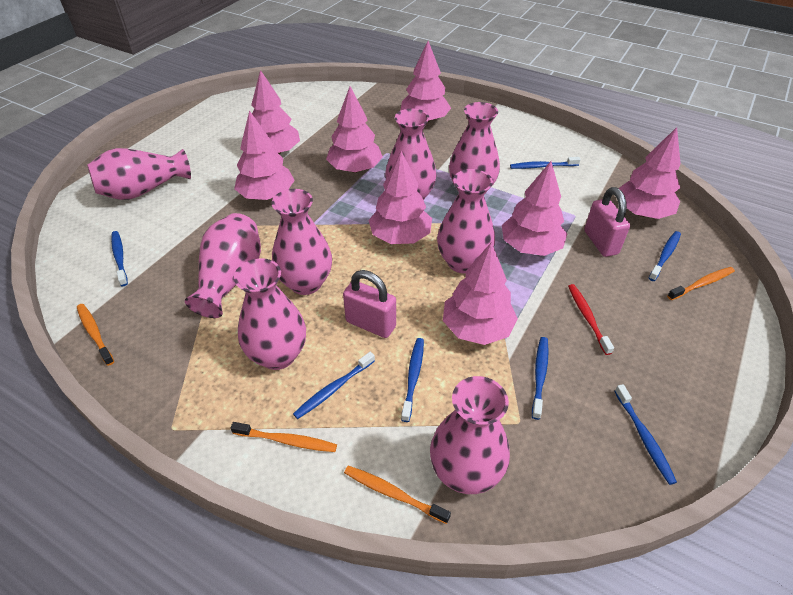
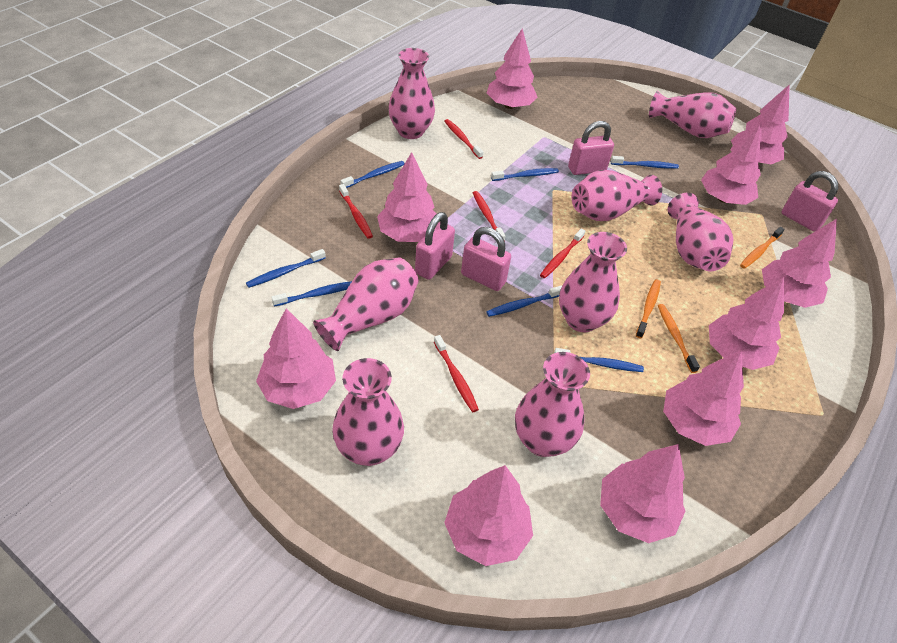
orange toothbrush: 4 -> 3
pink padlock: 2 -> 4
pink tree: 8 -> 10
red toothbrush: 1 -> 5

